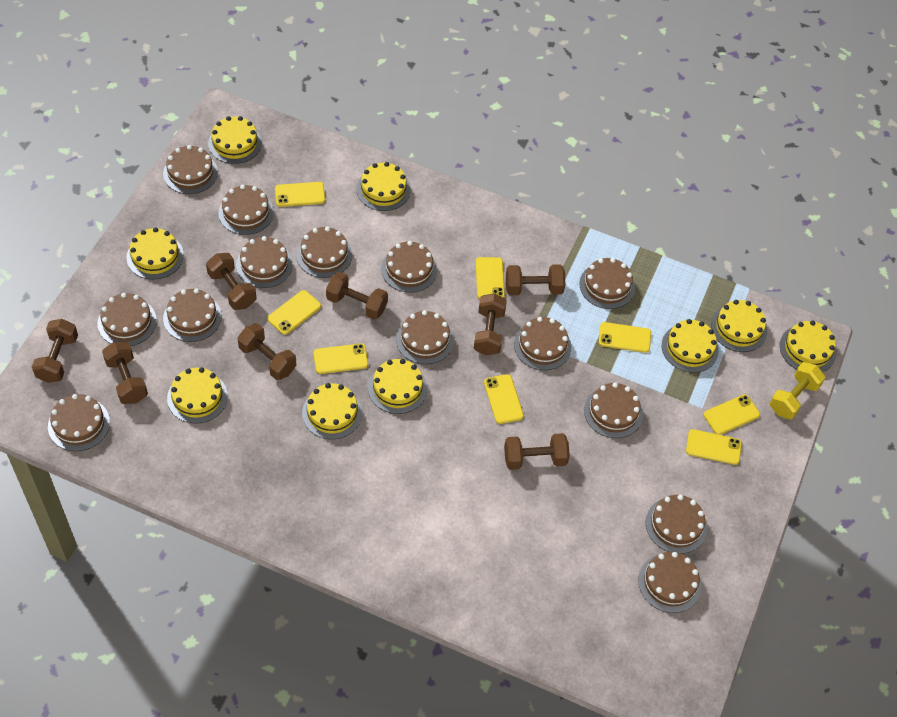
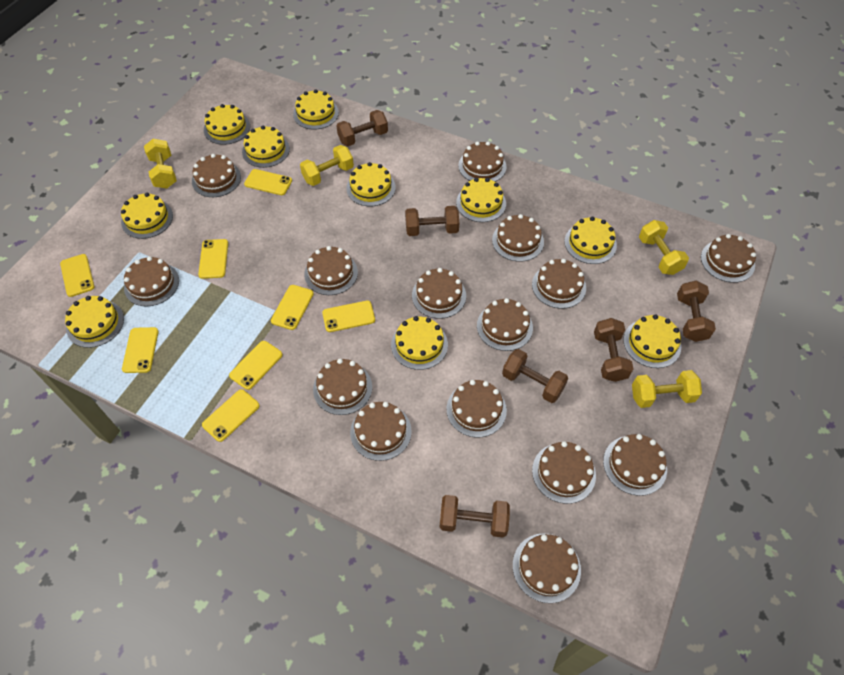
brown cake: 14 -> 15
brown dumbbell: 8 -> 6
yellow cake: 9 -> 10
yellow dumbbell: 1 -> 4

